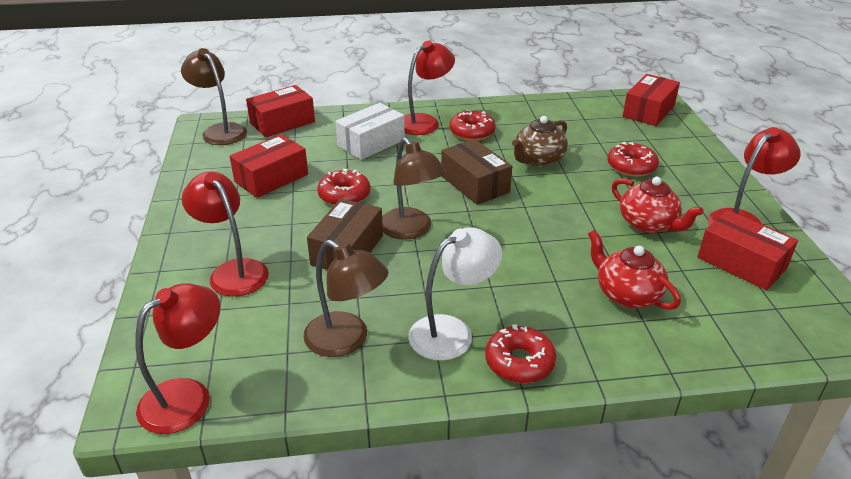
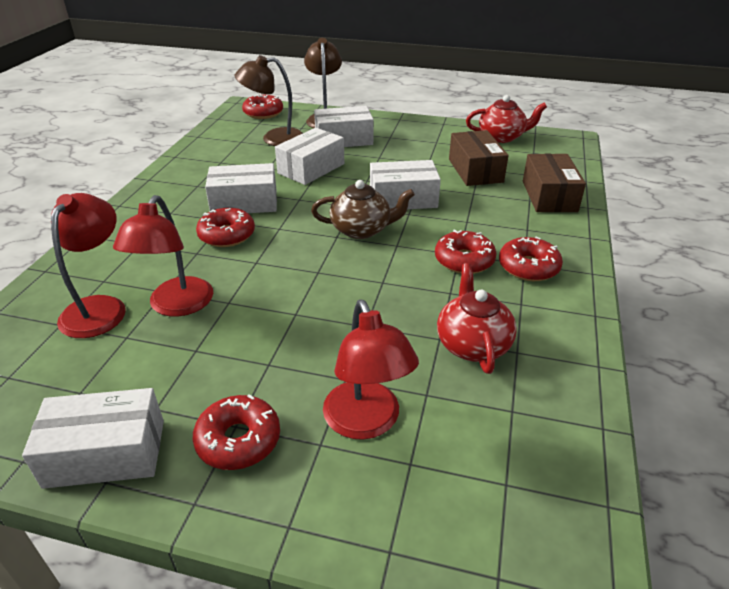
brown lamp: 3 -> 2
red box: 4 -> 0
red donut: 4 -> 5
red lamp: 4 -> 3
white box: 1 -> 5
white lamp: 1 -> 0

